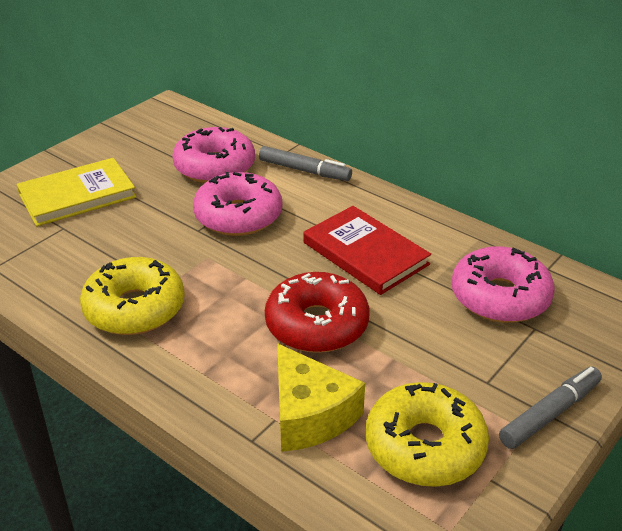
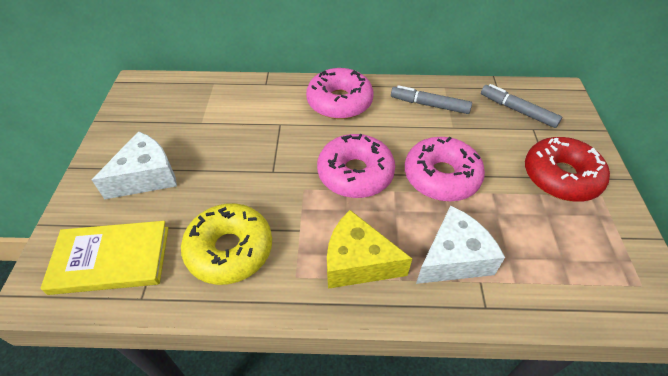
red book: 1 -> 0
white cheese: 0 -> 2
yellow donut: 2 -> 1

